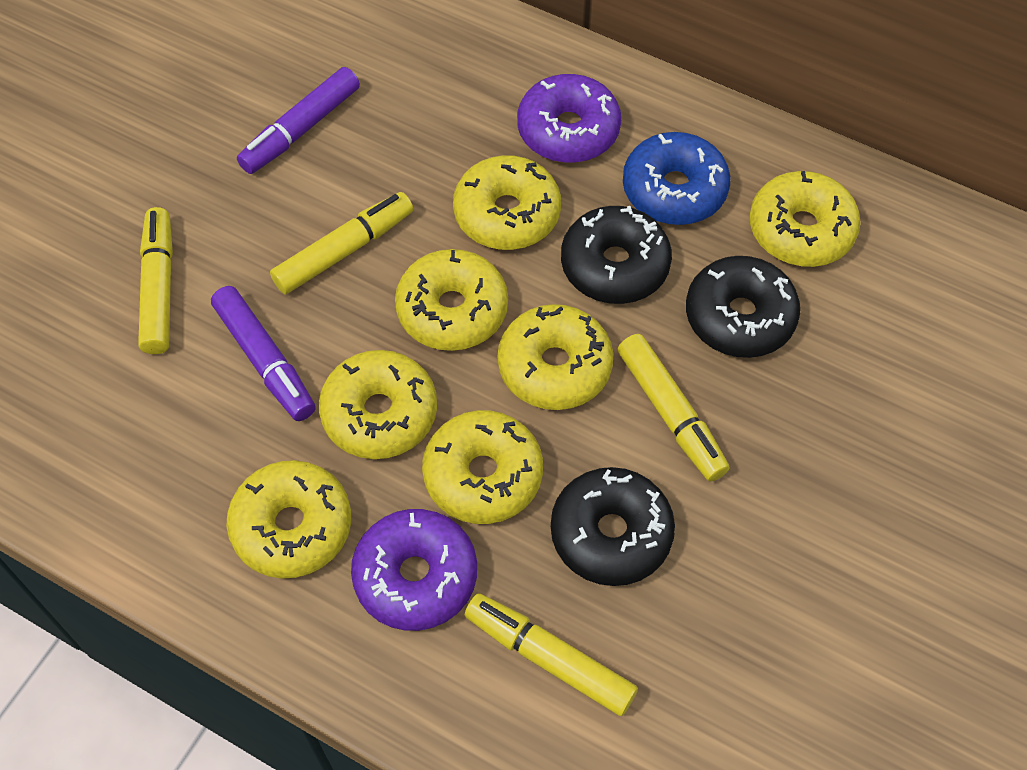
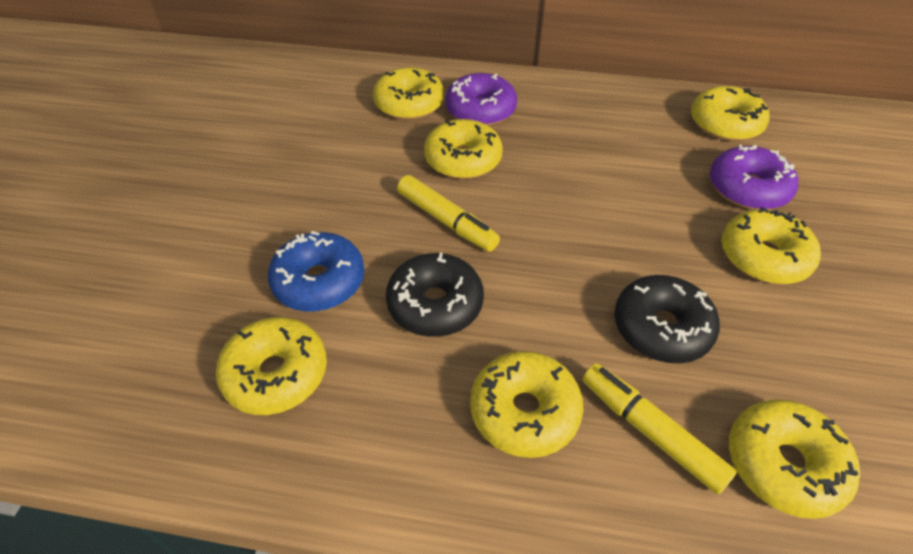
black donut: 3 -> 2
purple marker: 2 -> 0
yellow marker: 4 -> 2

